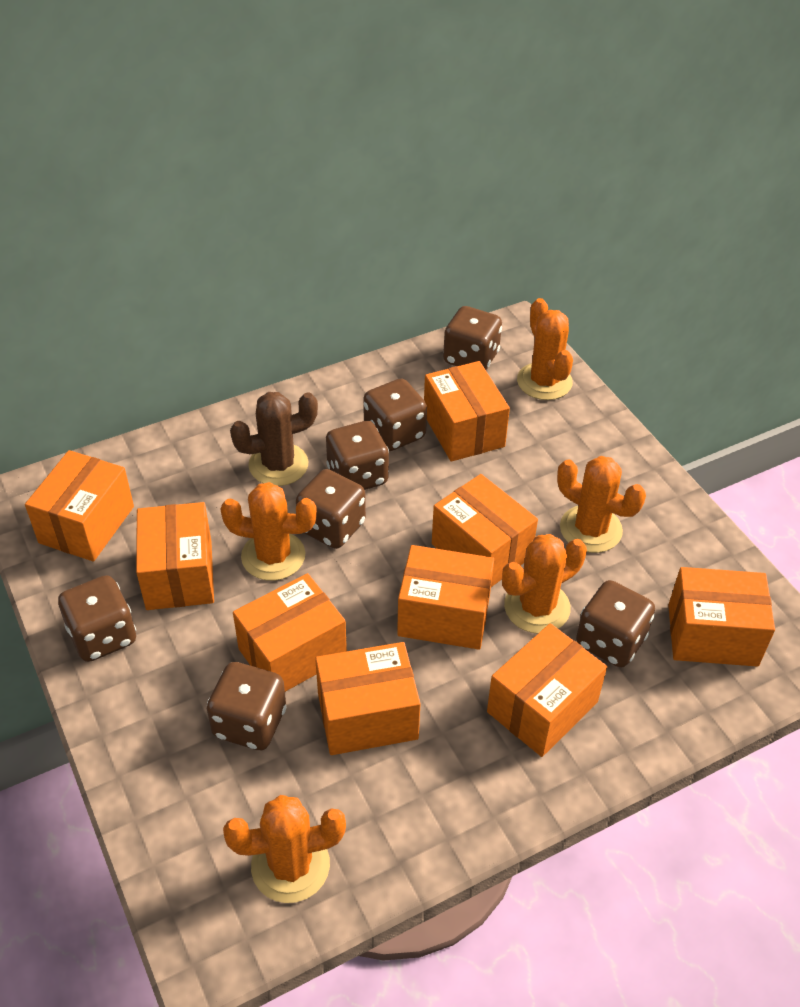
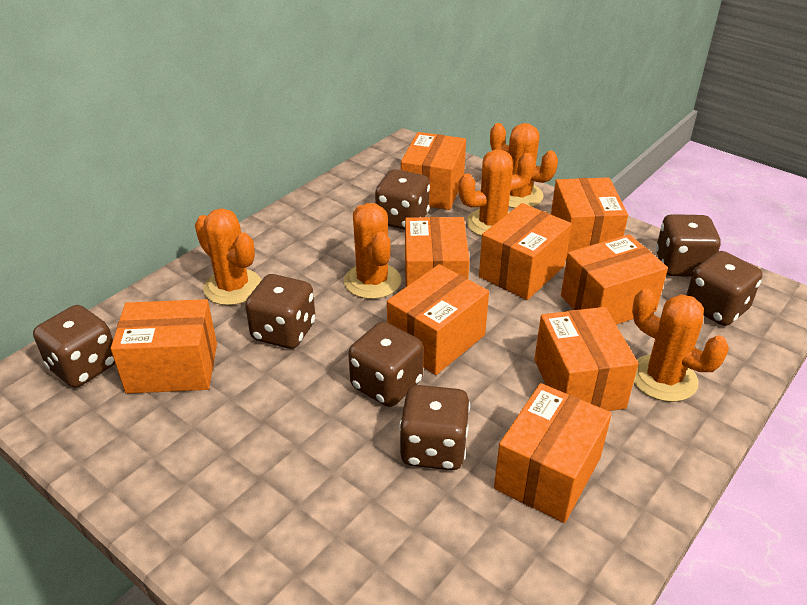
brown cactus: 1 -> 0

